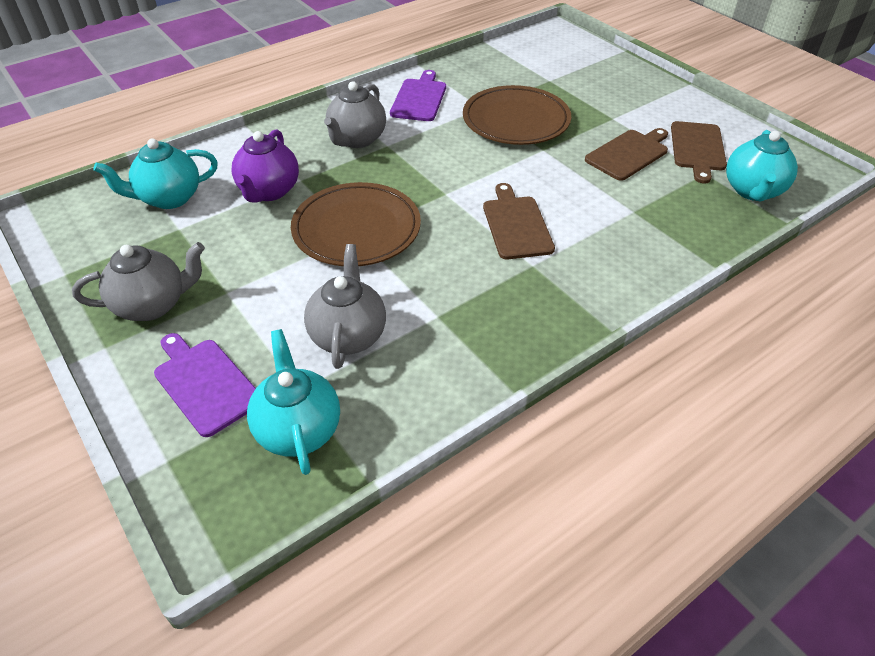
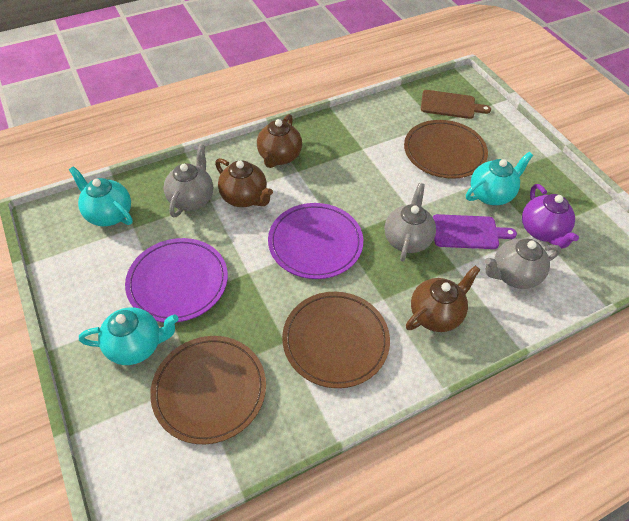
brown cutting board: 3 -> 1
brown plate: 2 -> 3
brown teapot: 0 -> 3
purple cutting board: 2 -> 1
purple plate: 0 -> 2

